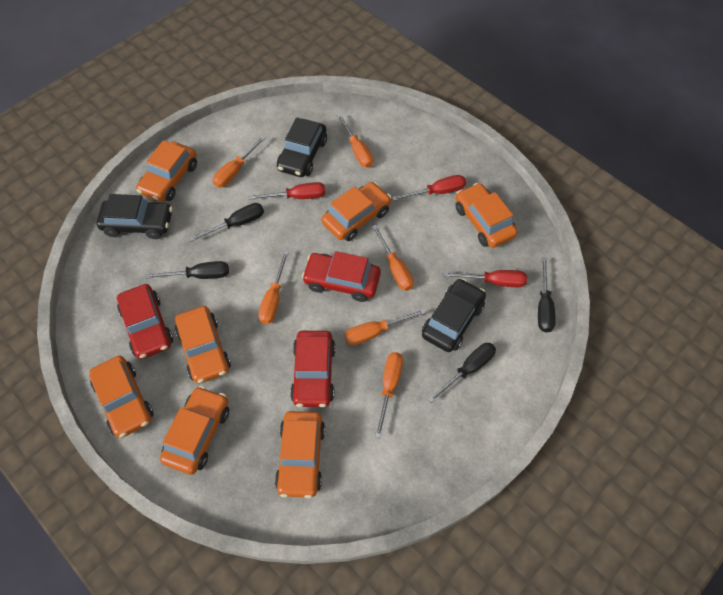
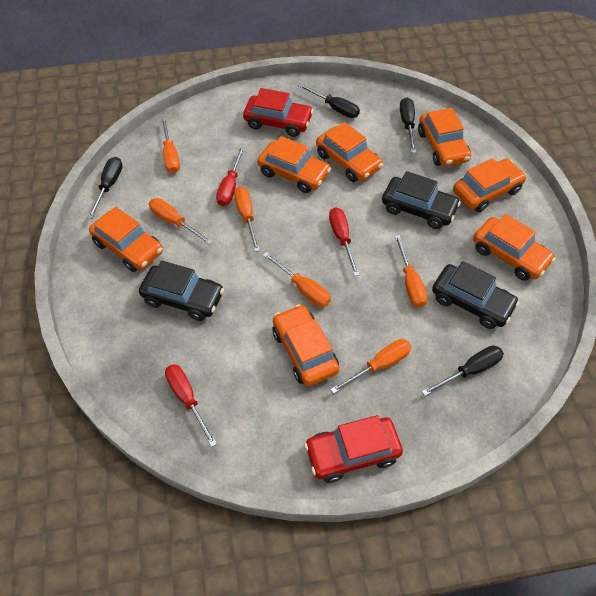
red car: 3 -> 2

